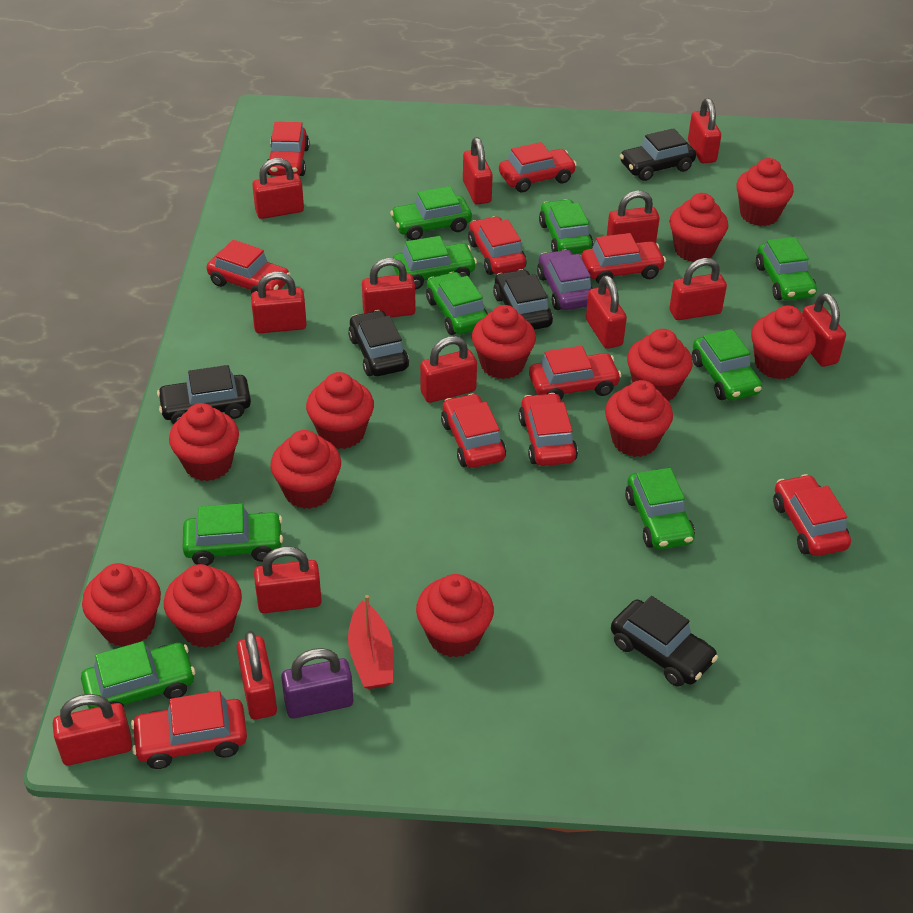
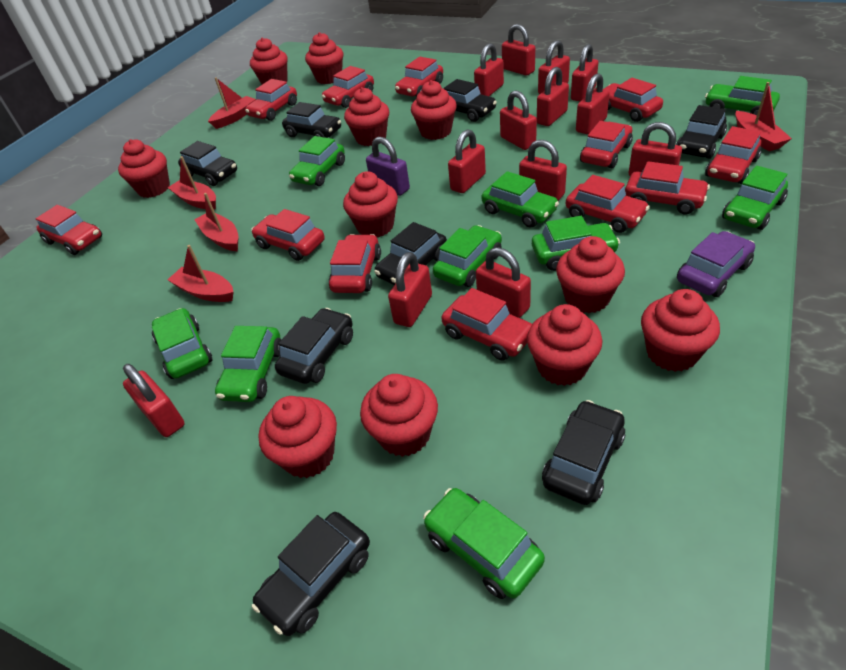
black car: 5 -> 8
red boat: 1 -> 5
red car: 10 -> 12
red cupcake: 12 -> 11

